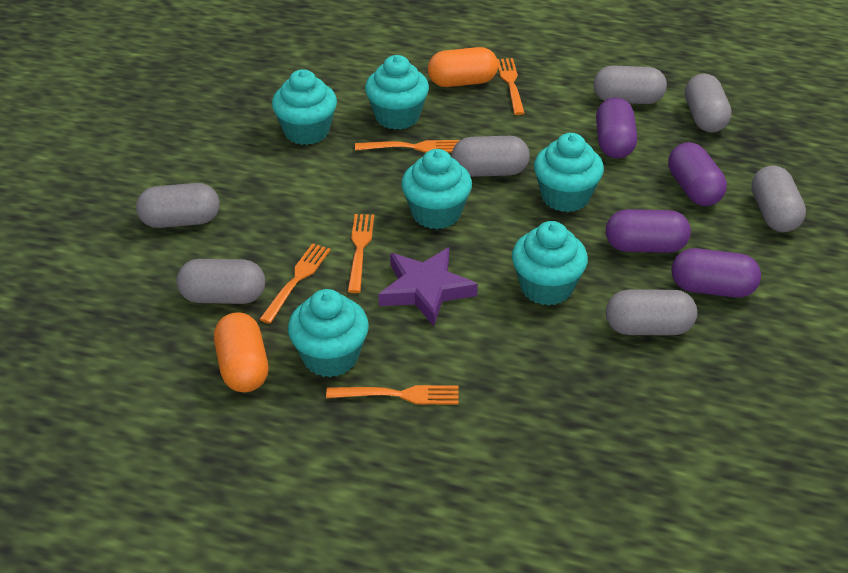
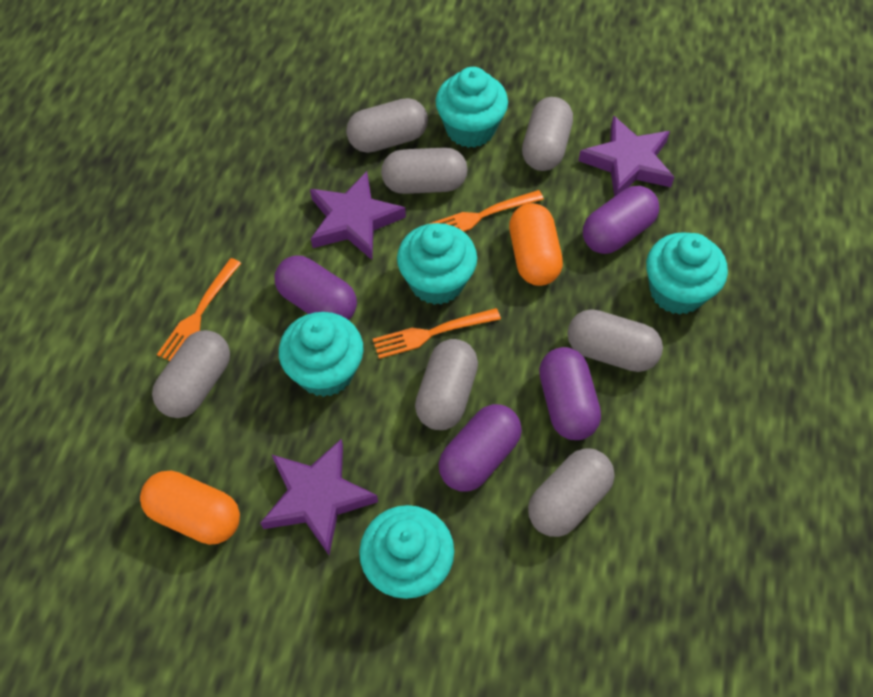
orange fork: 5 -> 3
purple star: 1 -> 3
turquoise cupcake: 6 -> 5

